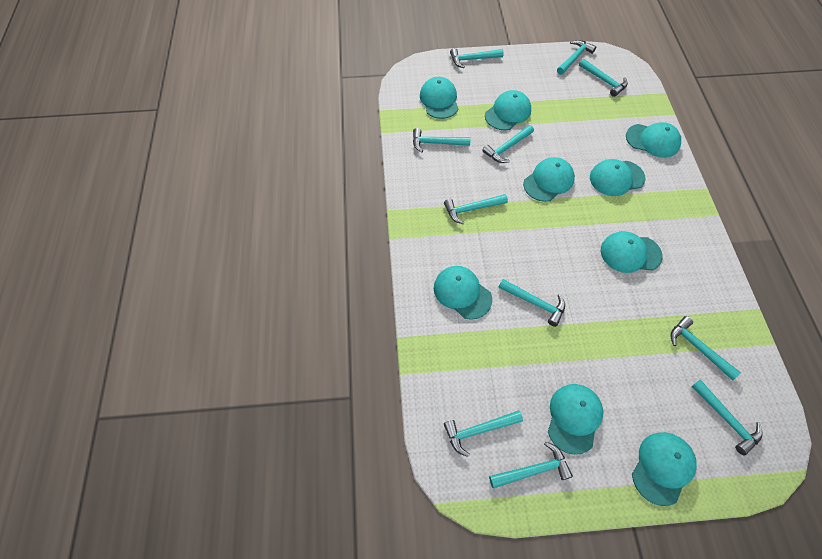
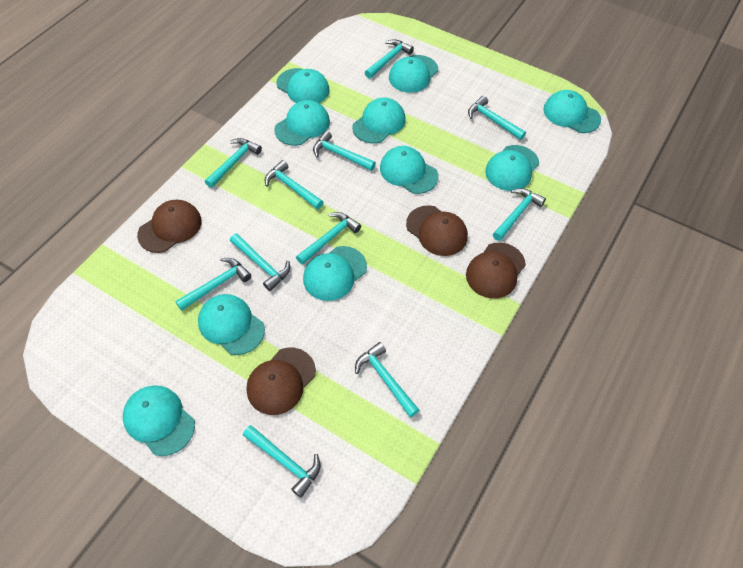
brown cap: 0 -> 4
turquoise cap: 9 -> 10

